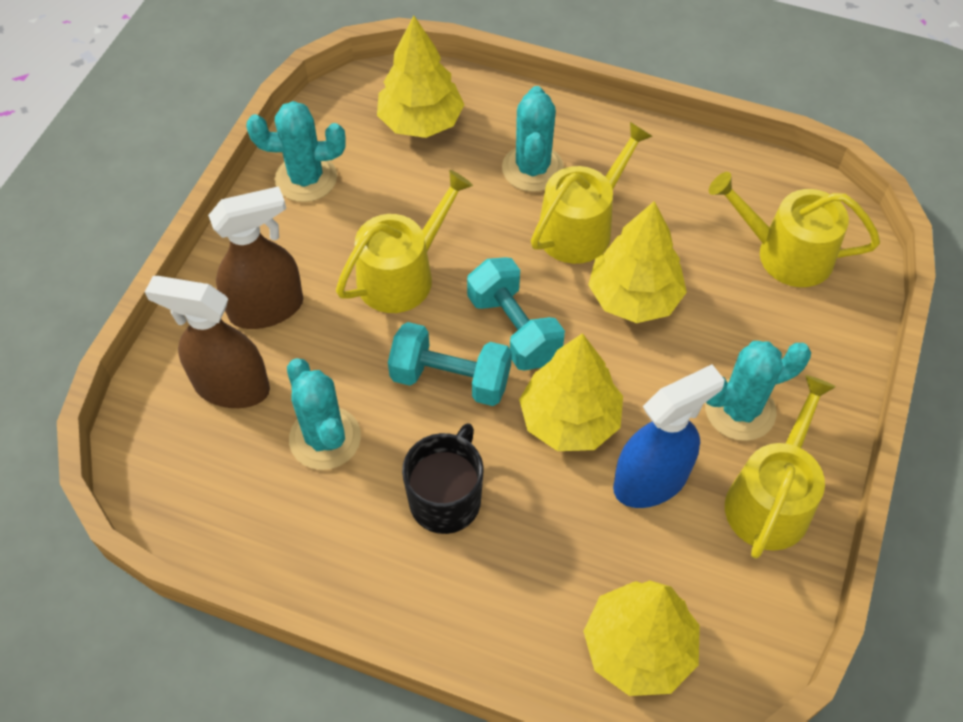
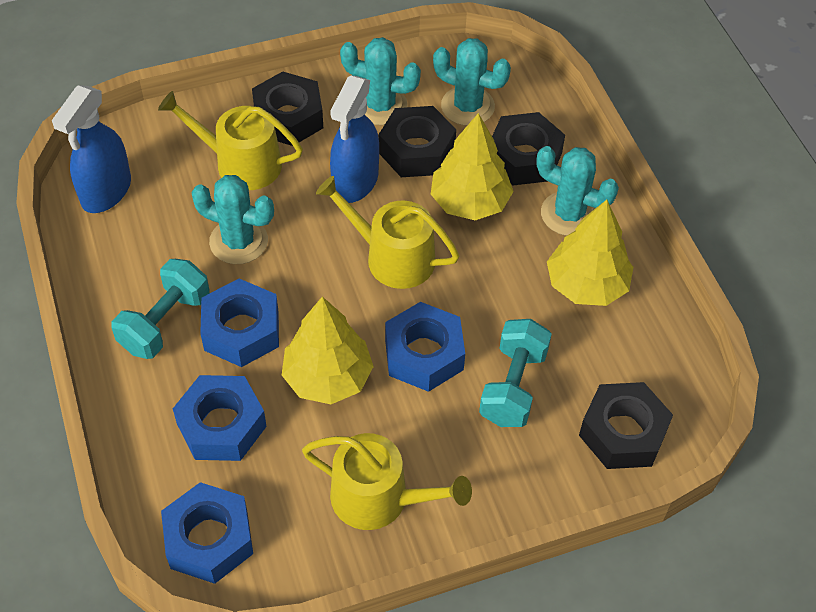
black mug: 1 -> 0
black nut: 0 -> 4
blue nut: 0 -> 4
blue spray bottle: 1 -> 2
brown spray bottle: 2 -> 0
yellow tree: 4 -> 3
yellow watering can: 4 -> 3

